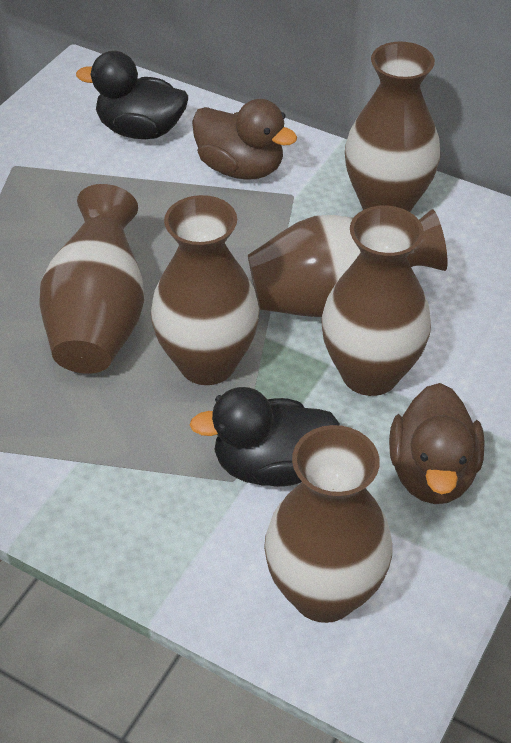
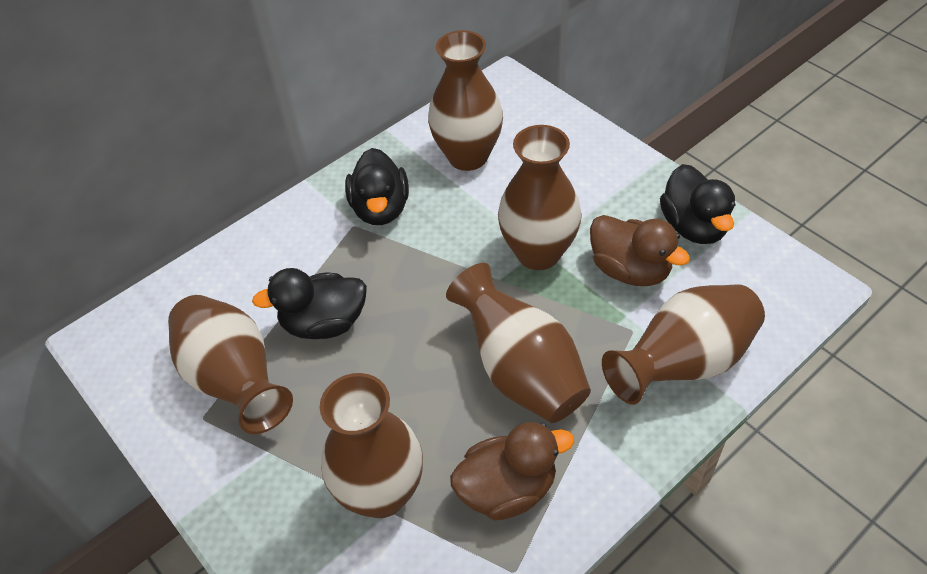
black duck: 2 -> 3

